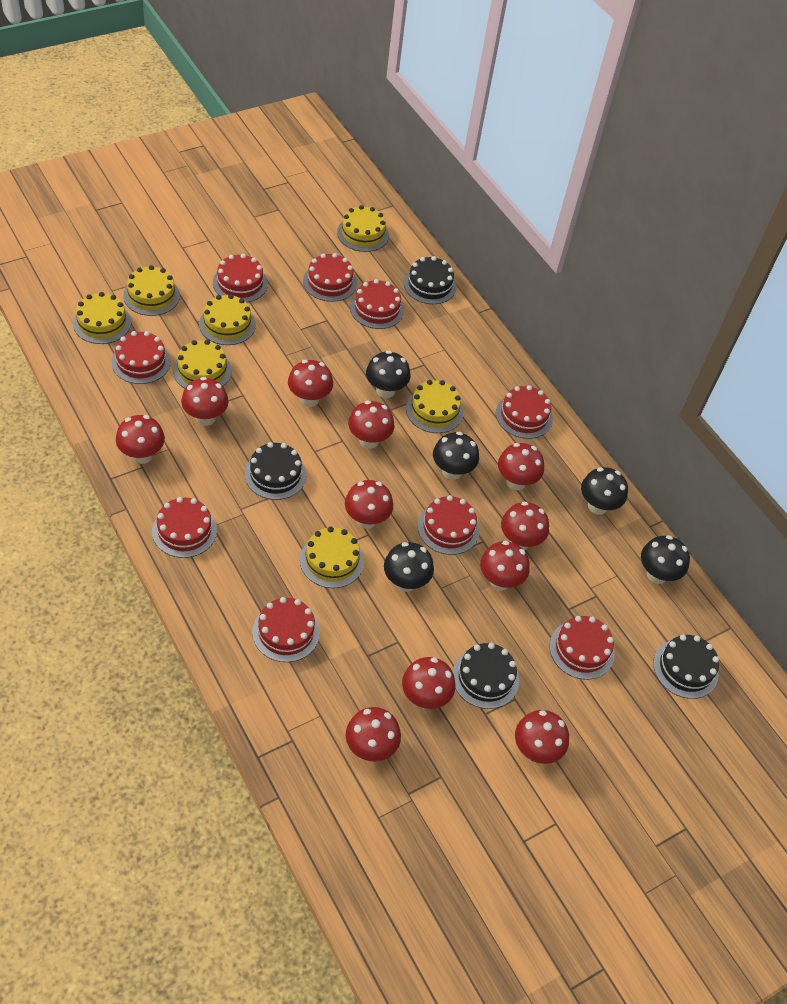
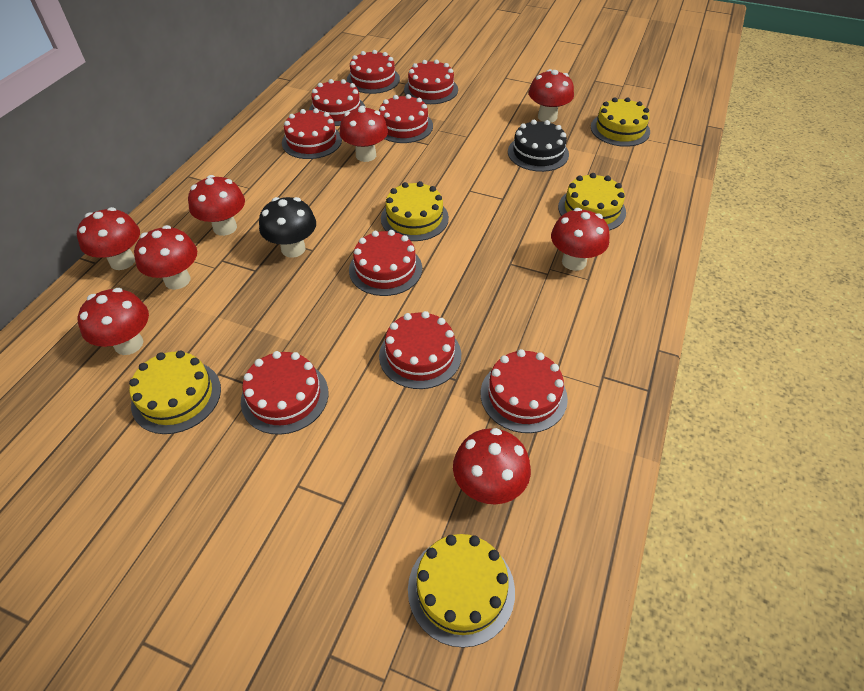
black cake: 4 -> 1
black mushroom: 5 -> 1
red mushroom: 11 -> 8
yellow cake: 7 -> 5

